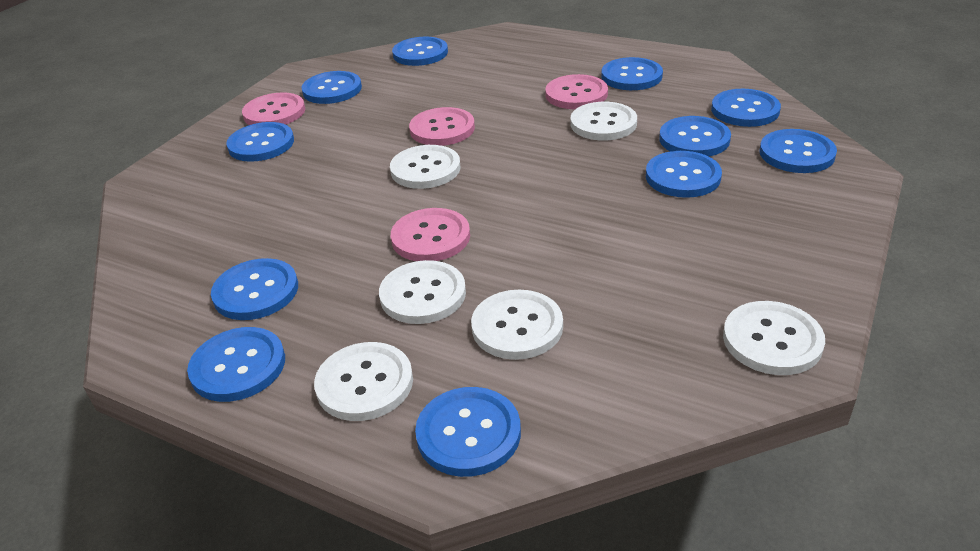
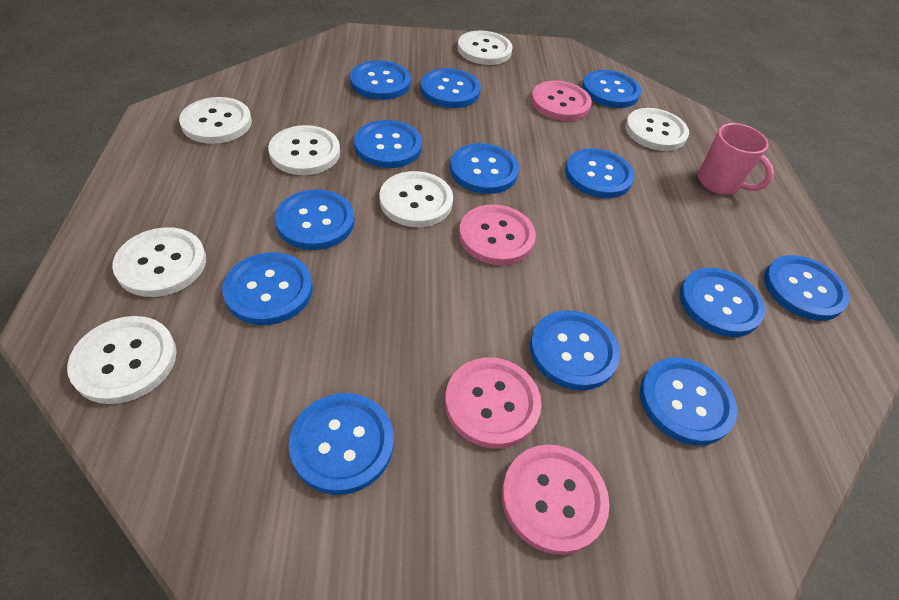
blue button: 11 -> 13
pink mug: 0 -> 1
white button: 6 -> 7

